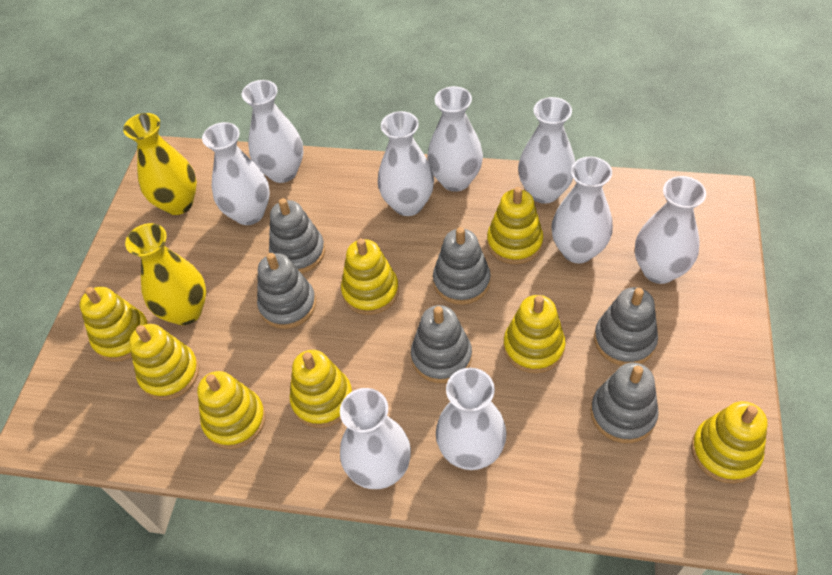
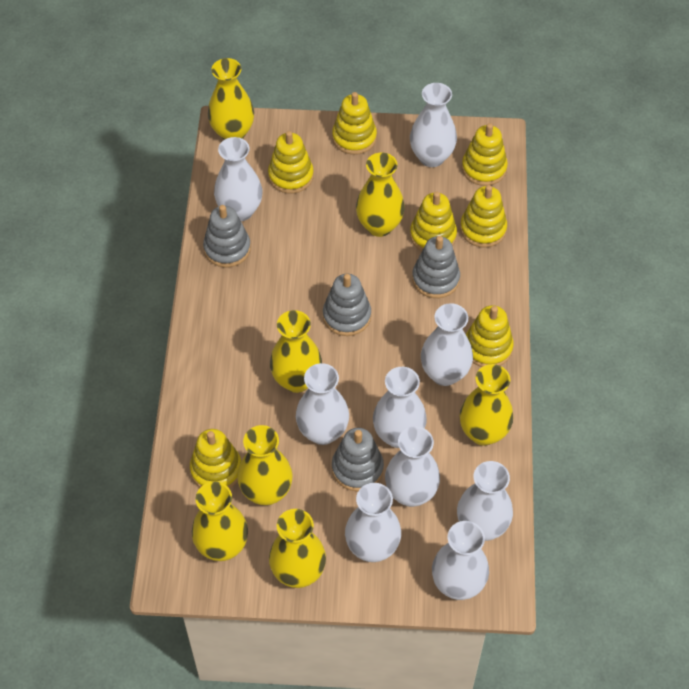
grey stacking toy: 6 -> 4
yellow stacking toy: 8 -> 7
yellow vase: 2 -> 7

